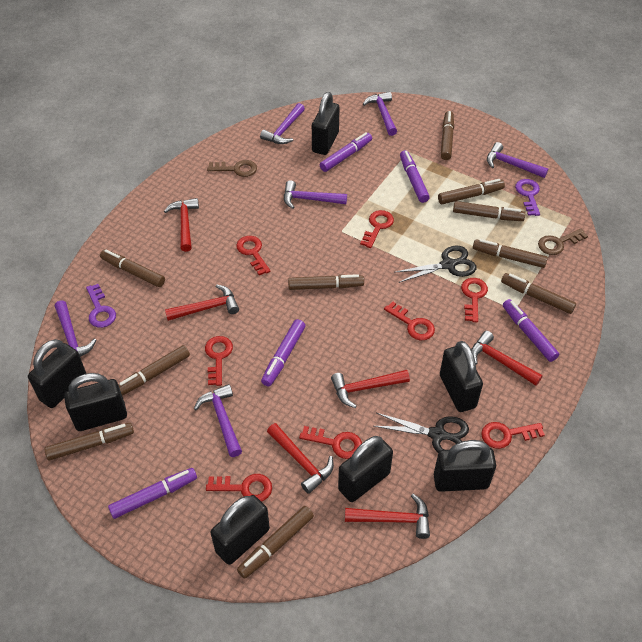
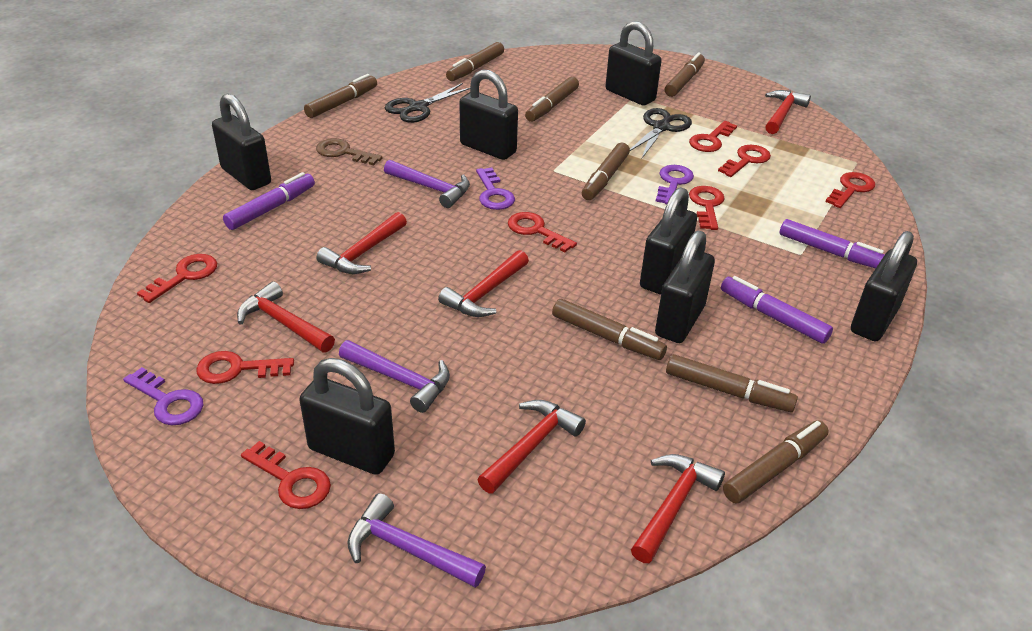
brown key: 2 -> 1
brown marker: 10 -> 8
purple hammer: 6 -> 3
purple key: 2 -> 3
purple marker: 5 -> 3

